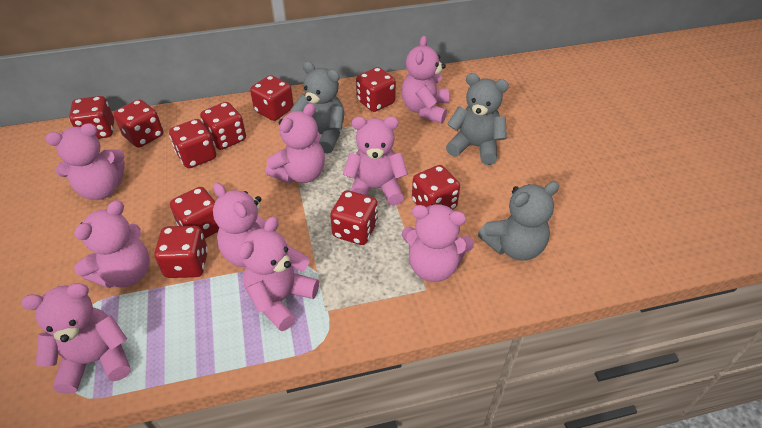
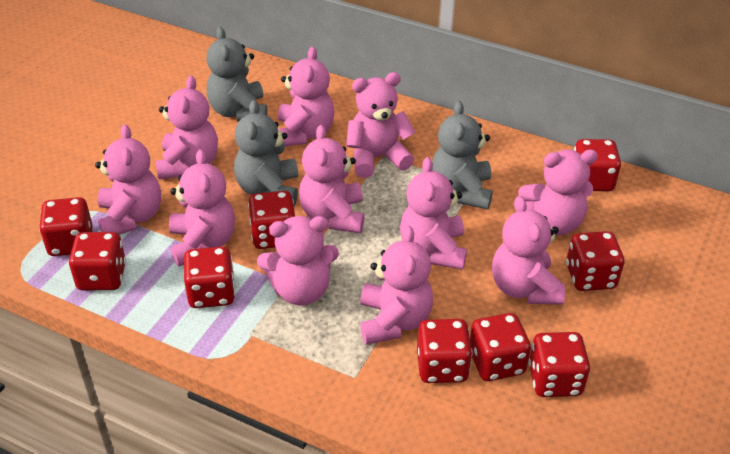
pink teddy bear: 9 -> 11
red dice: 10 -> 9

